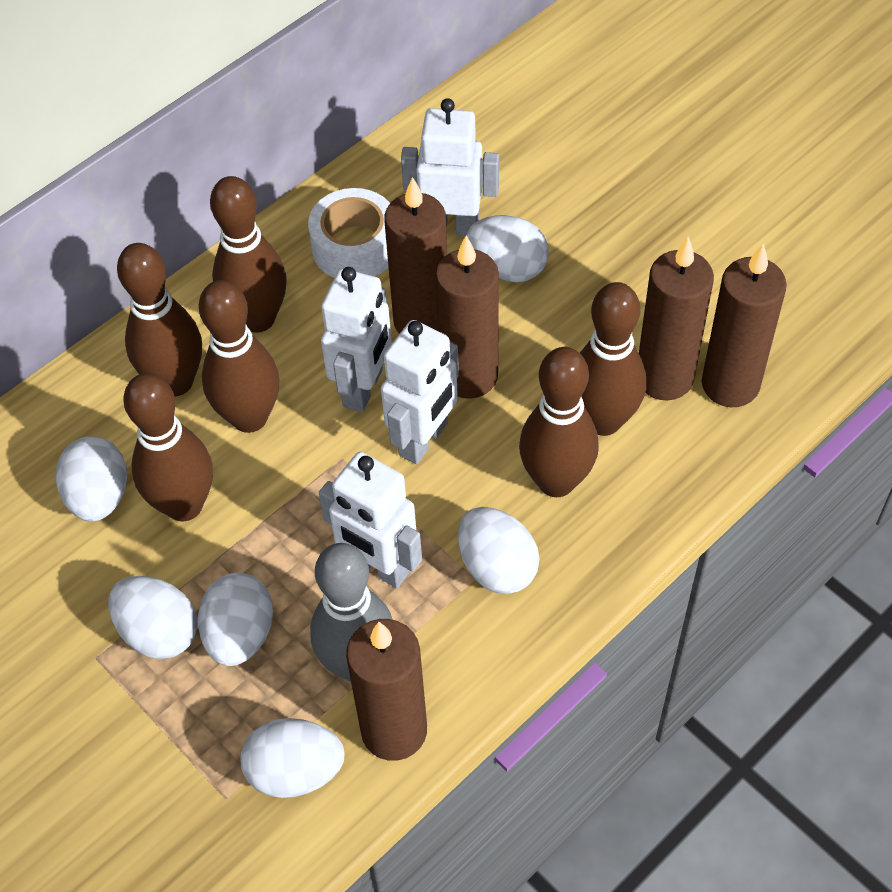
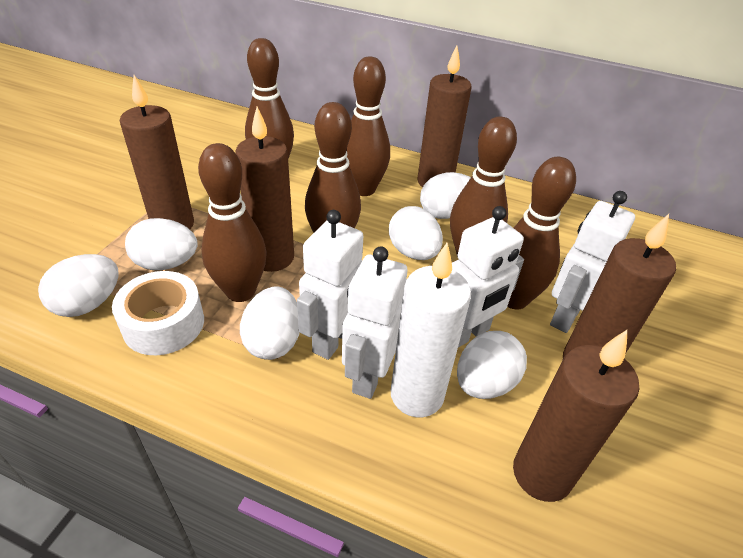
grey bowling pin: 1 -> 0
white candle: 0 -> 1

